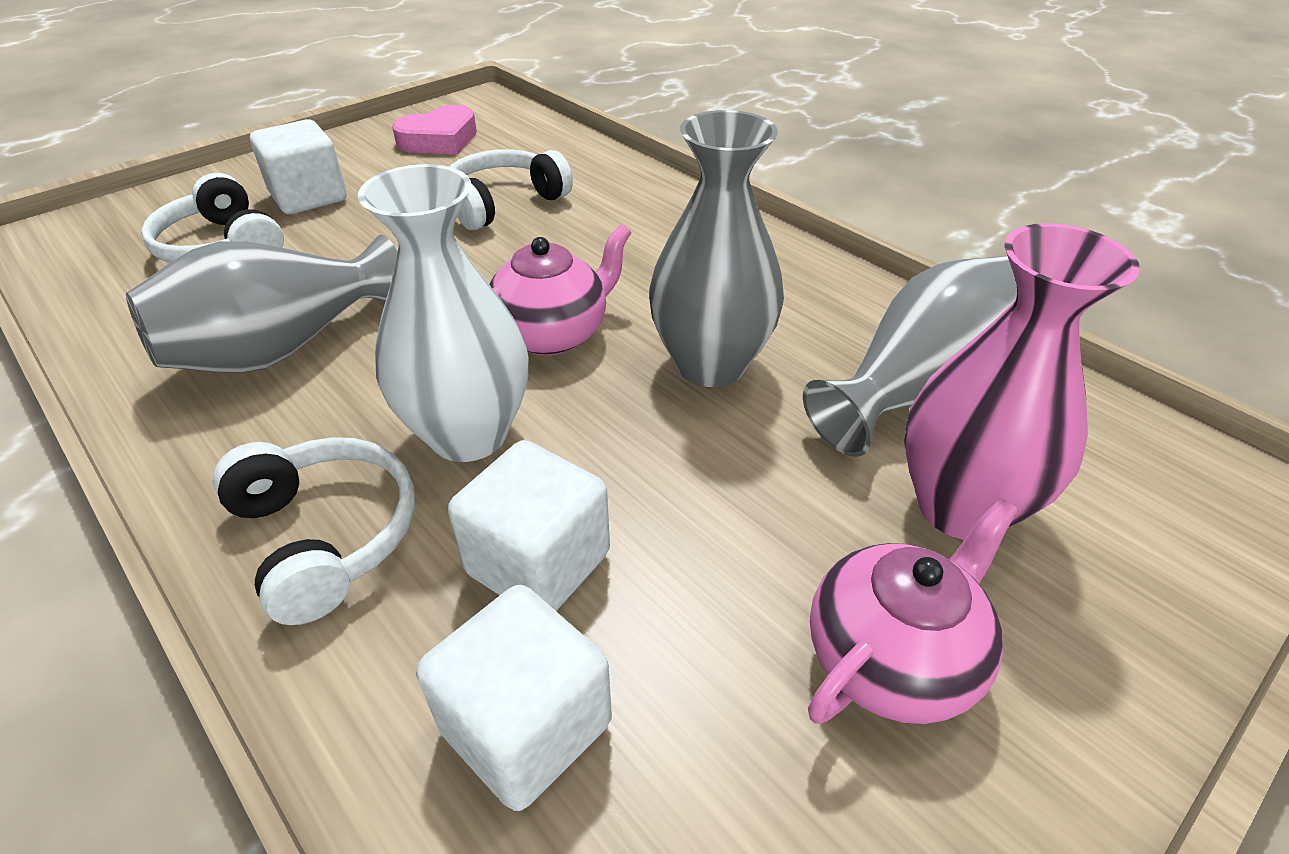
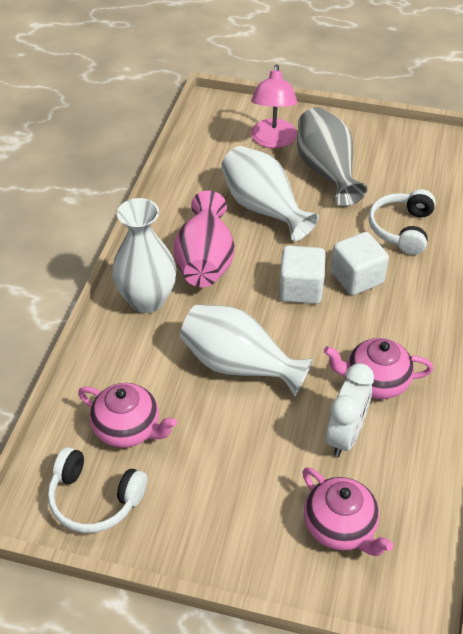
grey vase: 3 -> 1
pink heart: 1 -> 0
pink lamp: 0 -> 1
pink teapot: 2 -> 3
white clock: 0 -> 1
white cube: 3 -> 2
white headphones: 3 -> 2
white vase: 1 -> 3

